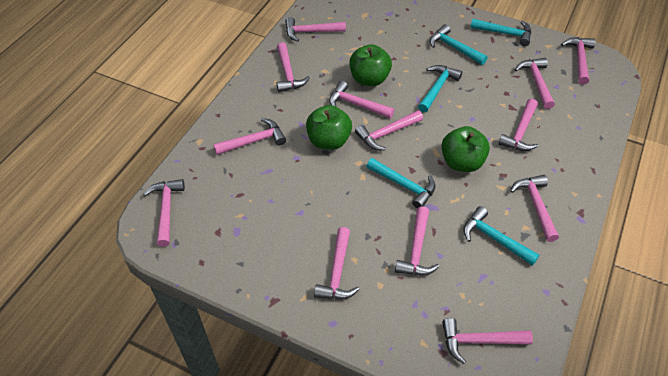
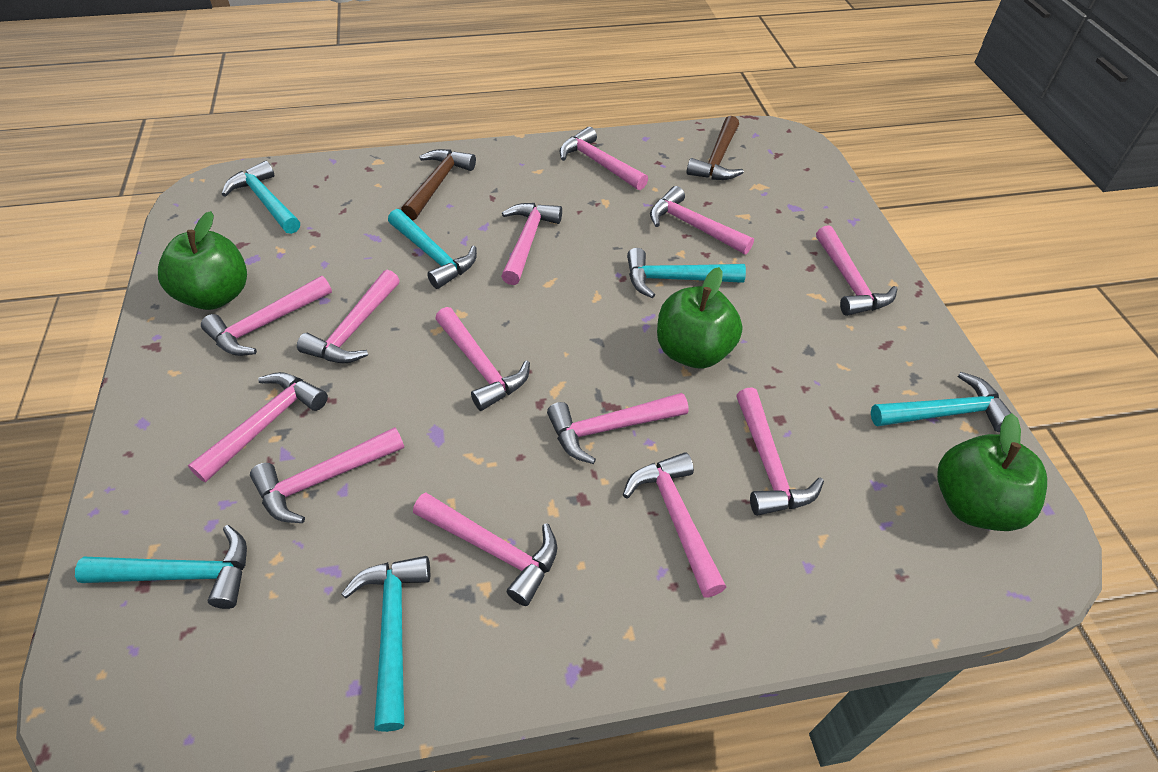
brown hammer: 0 -> 2
turquoise hammer: 5 -> 6

